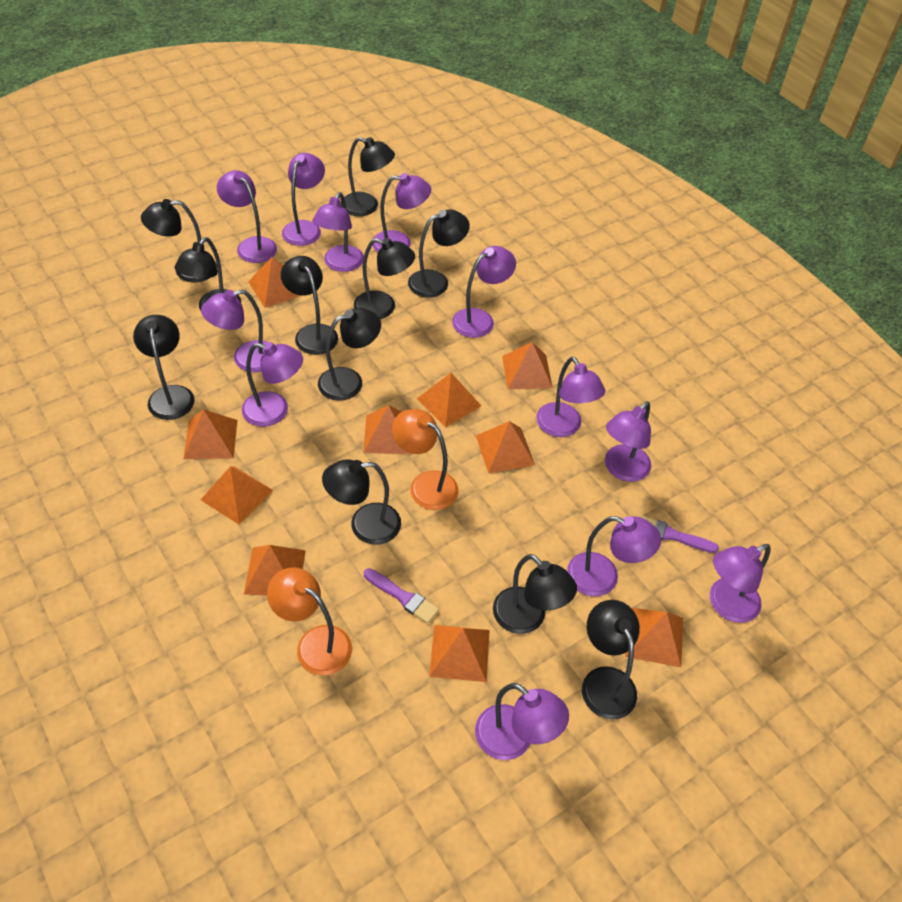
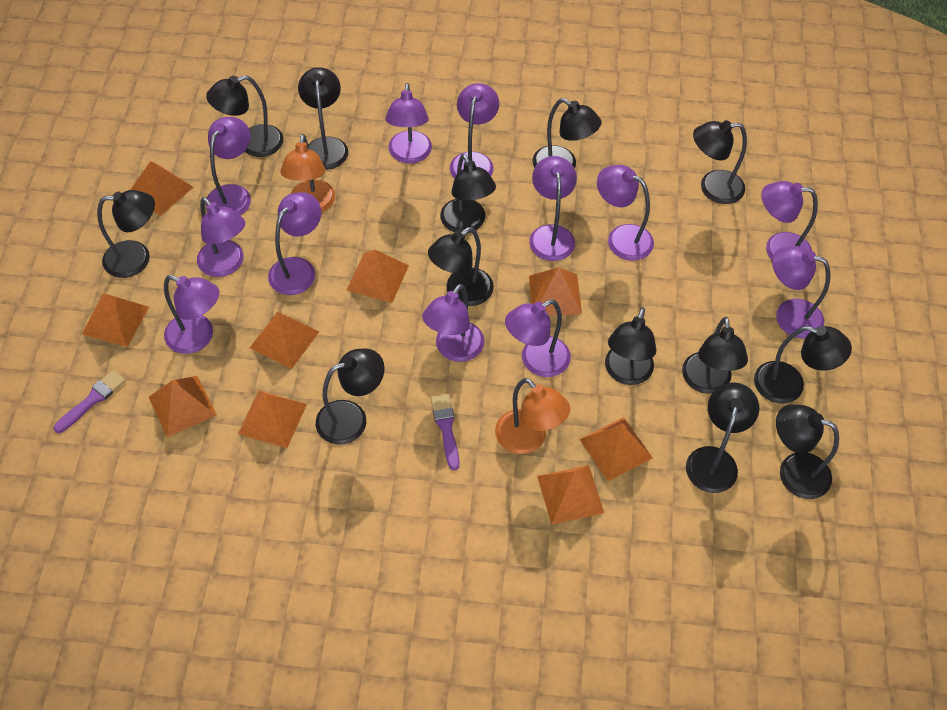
black lamp: 11 -> 13
orange pyramid: 10 -> 9

